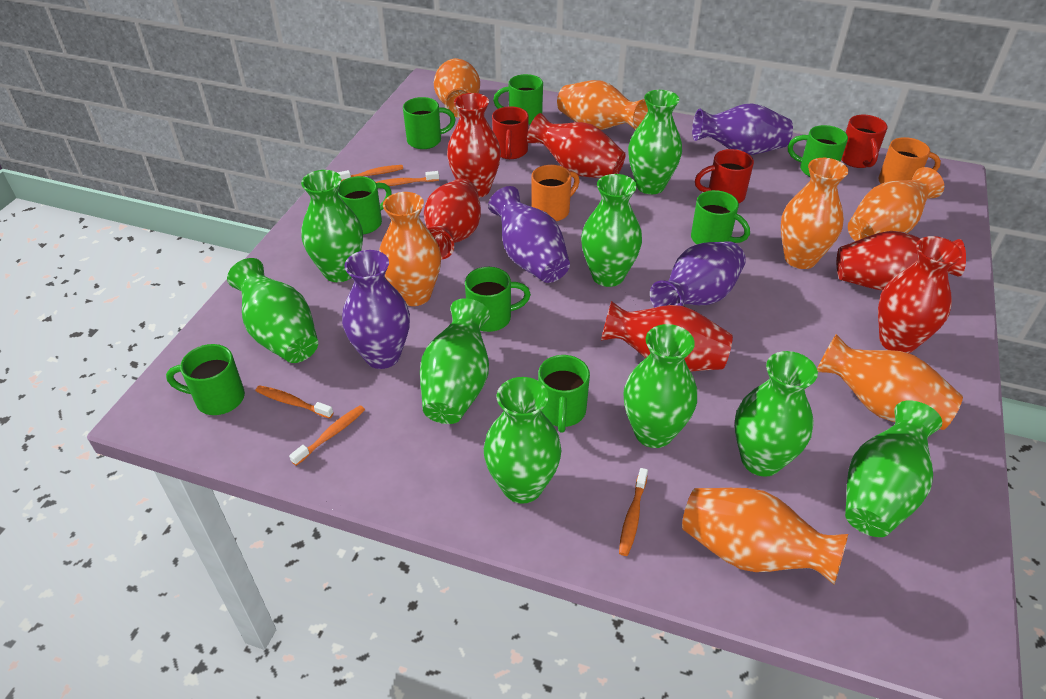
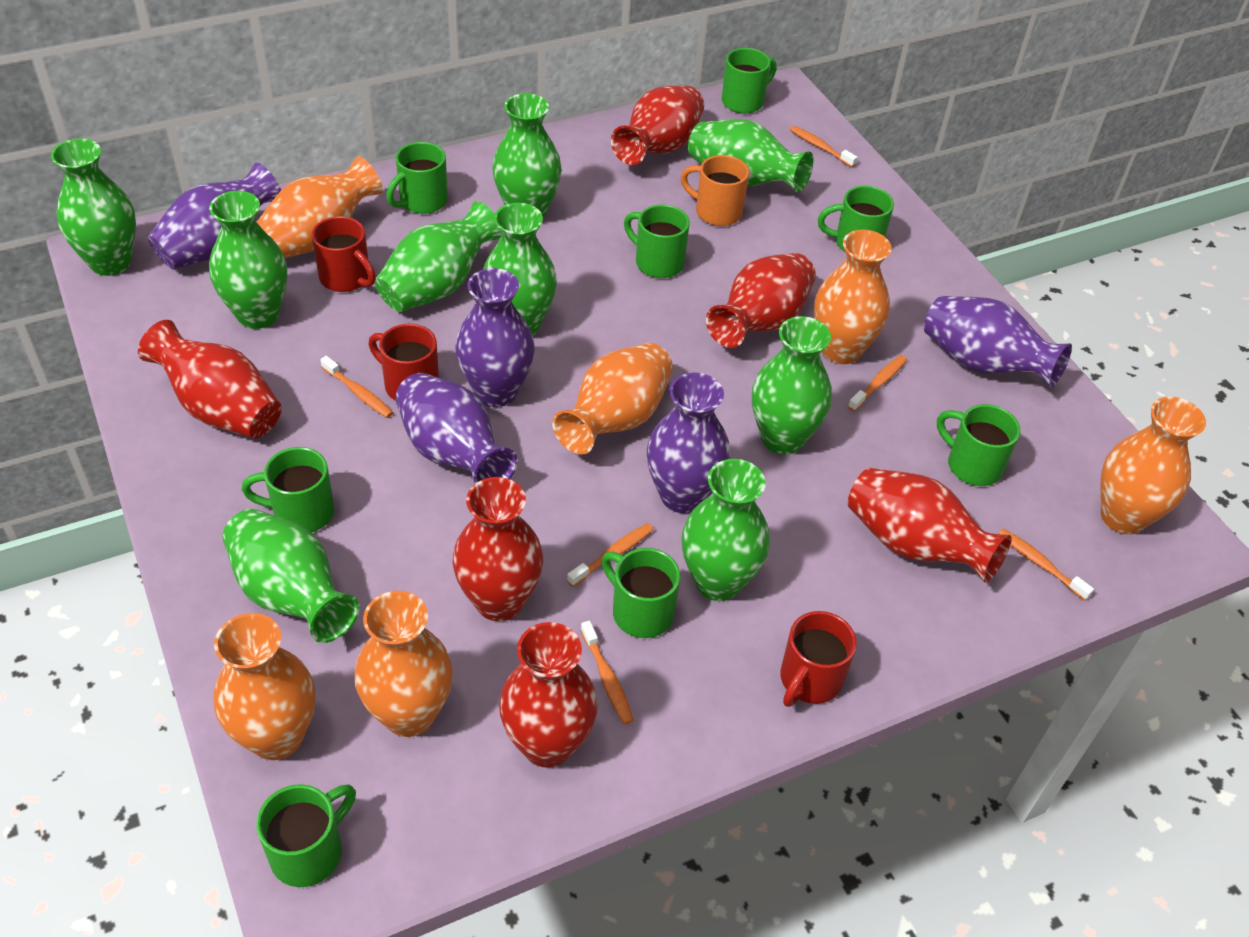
orange mug: 2 -> 1
orange toothbrush: 5 -> 6
orange vase: 7 -> 6
purple vase: 4 -> 5

